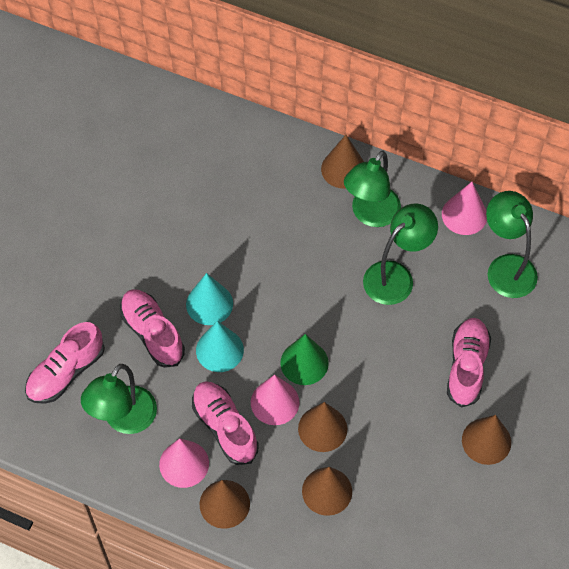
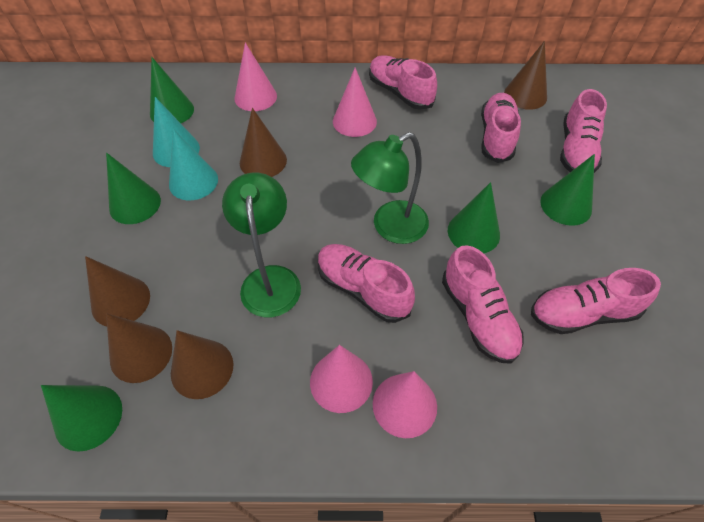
green cone: 1 -> 5
green lamp: 4 -> 2
pink cone: 3 -> 4
pink shoe: 4 -> 6

